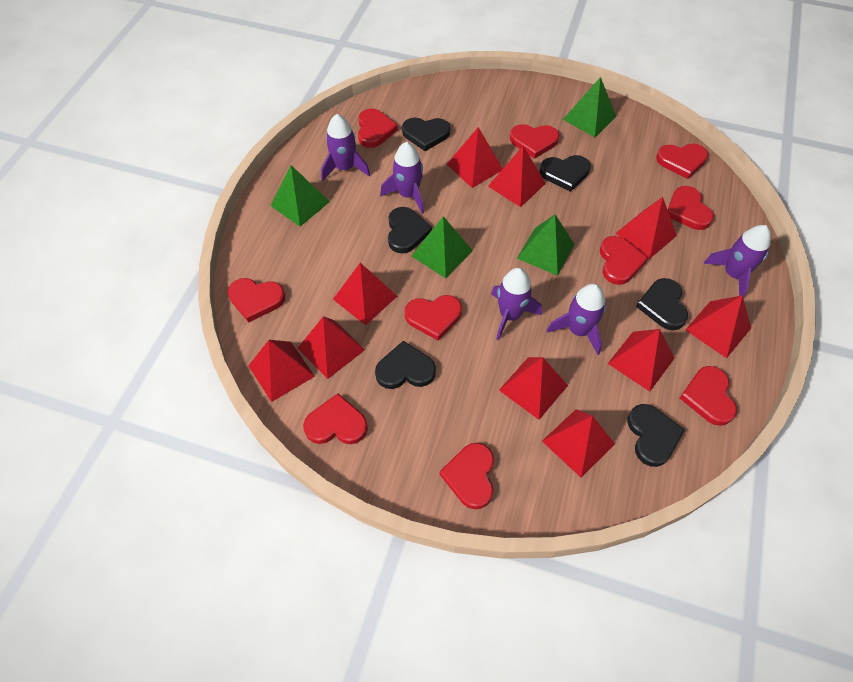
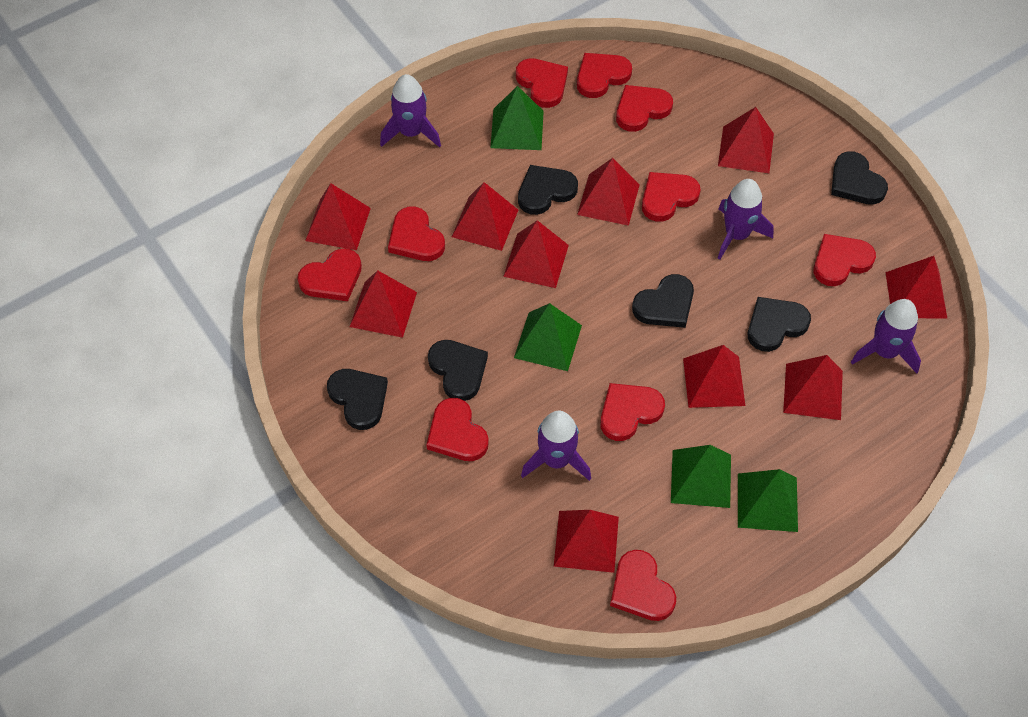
purple rocket: 5 -> 4

